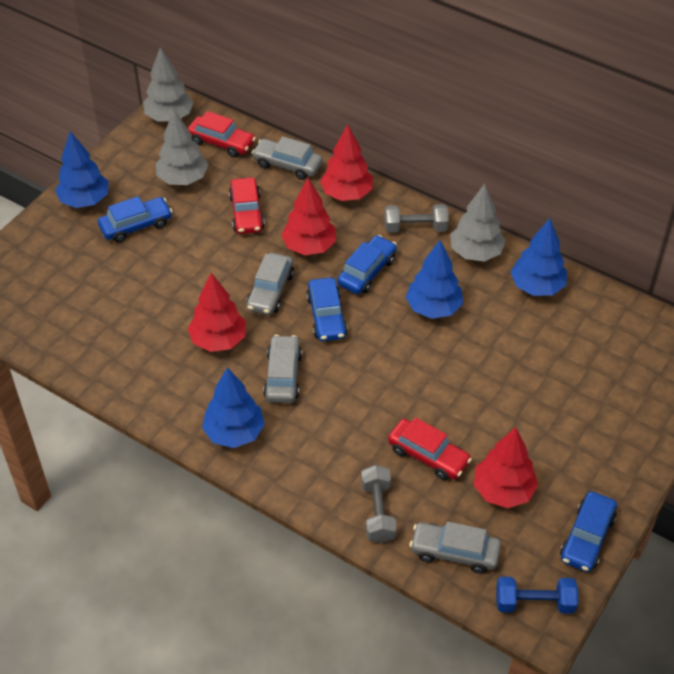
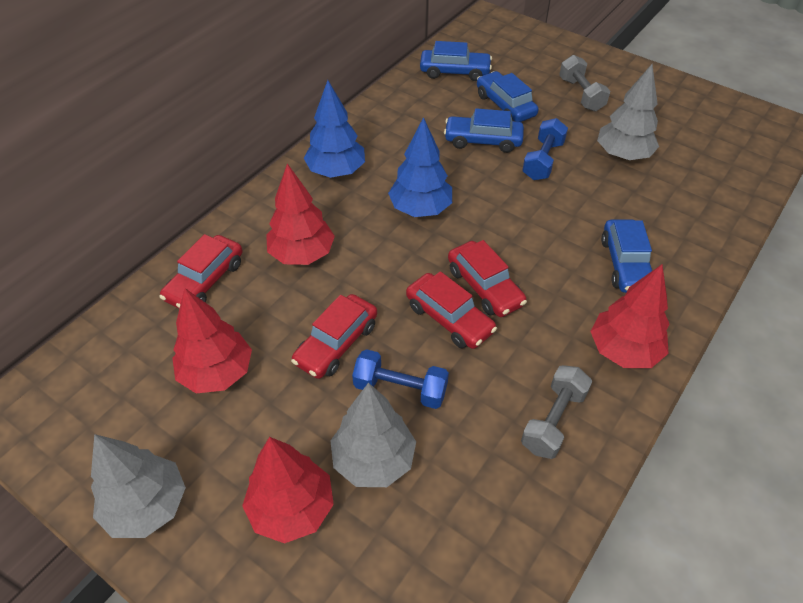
blue dumbbell: 1 -> 2
blue tree: 4 -> 2
grey car: 4 -> 0
red car: 3 -> 4

